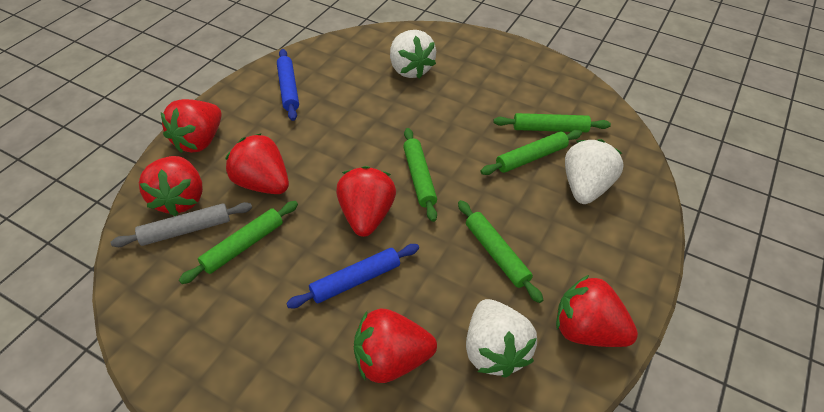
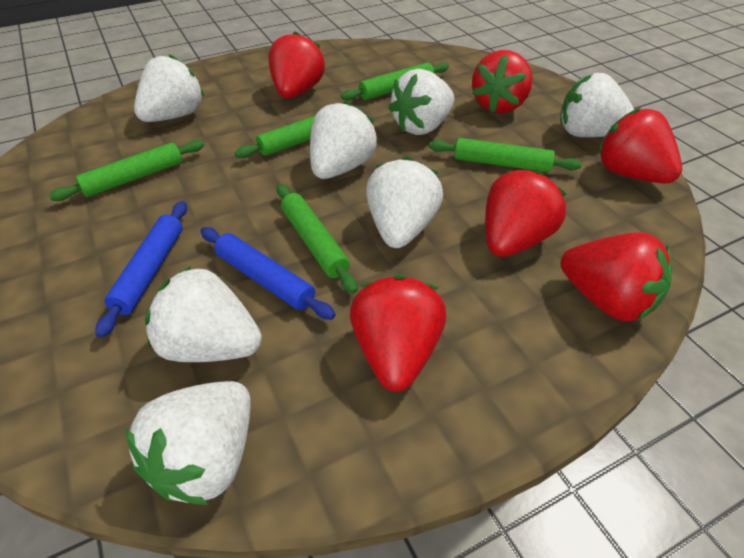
grey rolling pin: 1 -> 0
white strawberry: 3 -> 7

